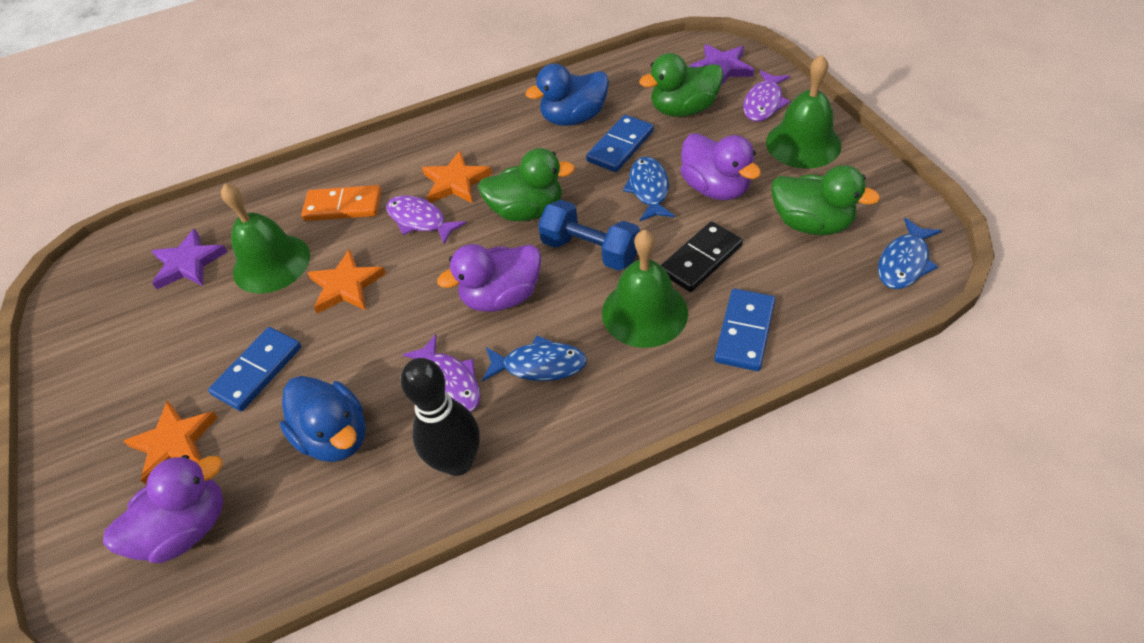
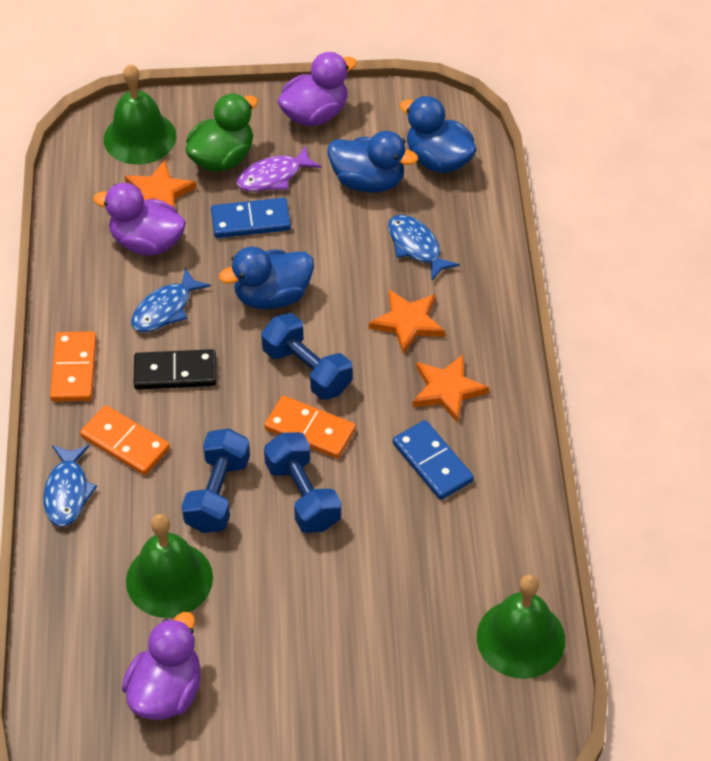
black bowling pin: 1 -> 0
blue domino: 3 -> 2
blue duck: 2 -> 3
blue dumbbell: 1 -> 3
green duck: 3 -> 1
orange domino: 1 -> 3
purple fish: 3 -> 1
purple star: 2 -> 0

